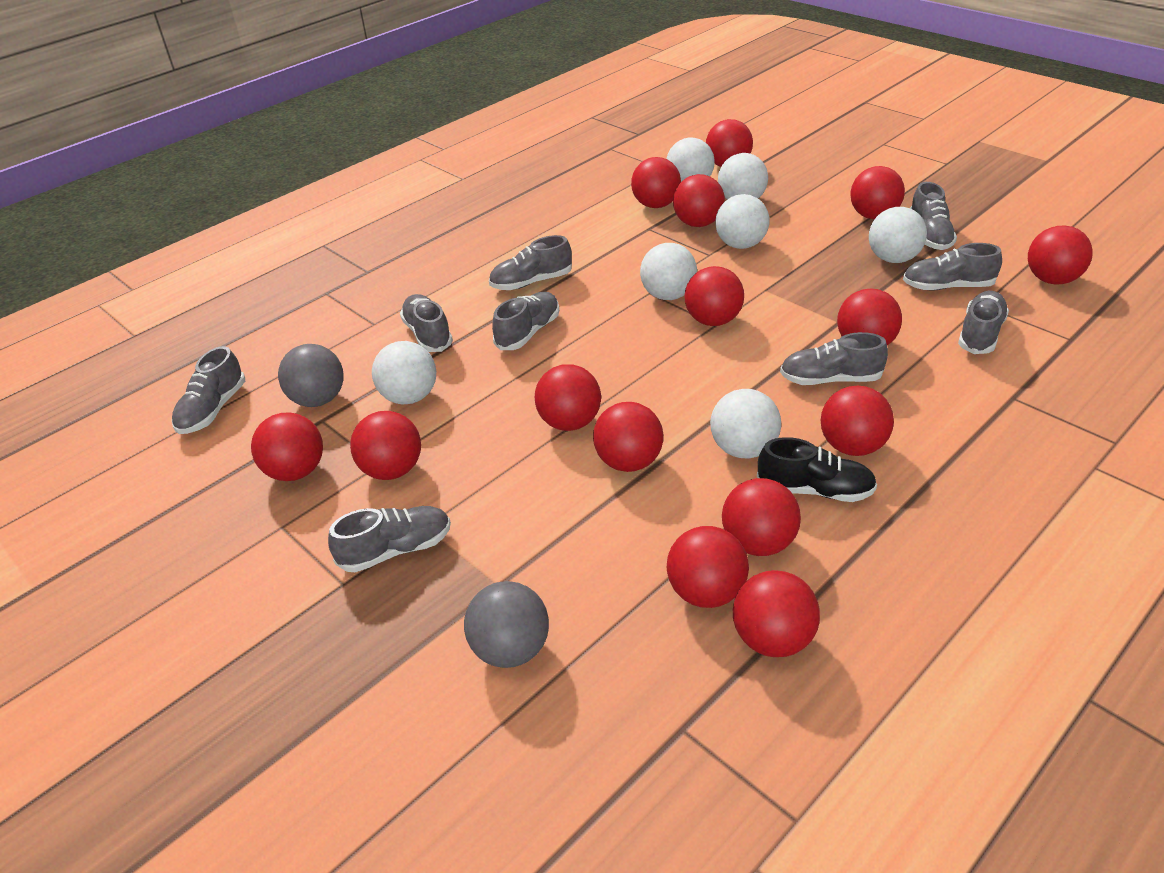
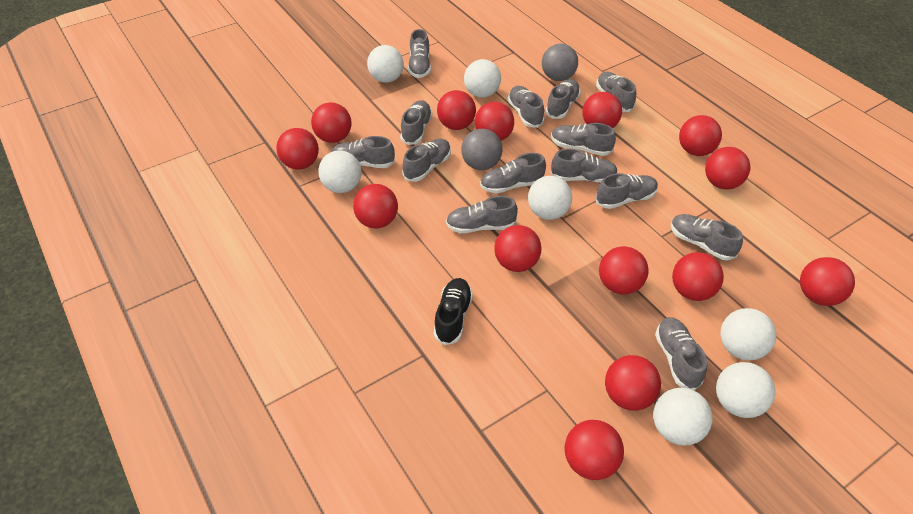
grey shoe: 9 -> 14
red ball: 15 -> 14

